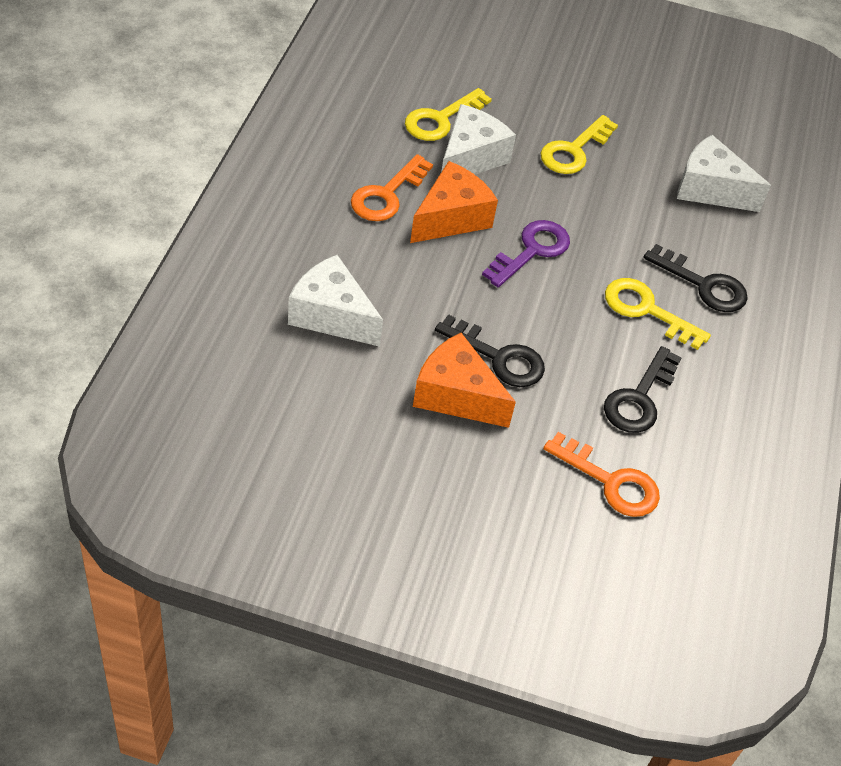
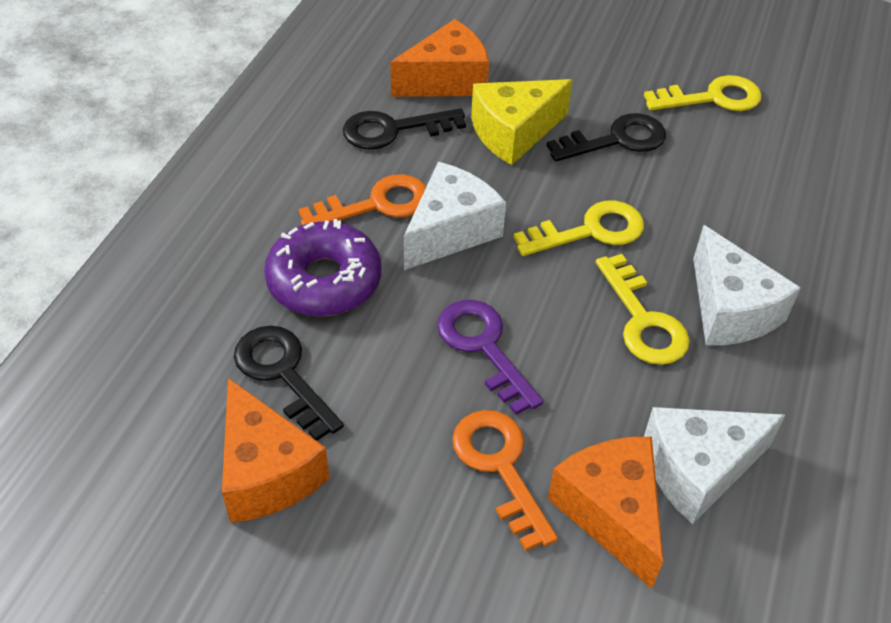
orange cheese: 2 -> 3
purple donut: 0 -> 1
yellow cheese: 0 -> 1

